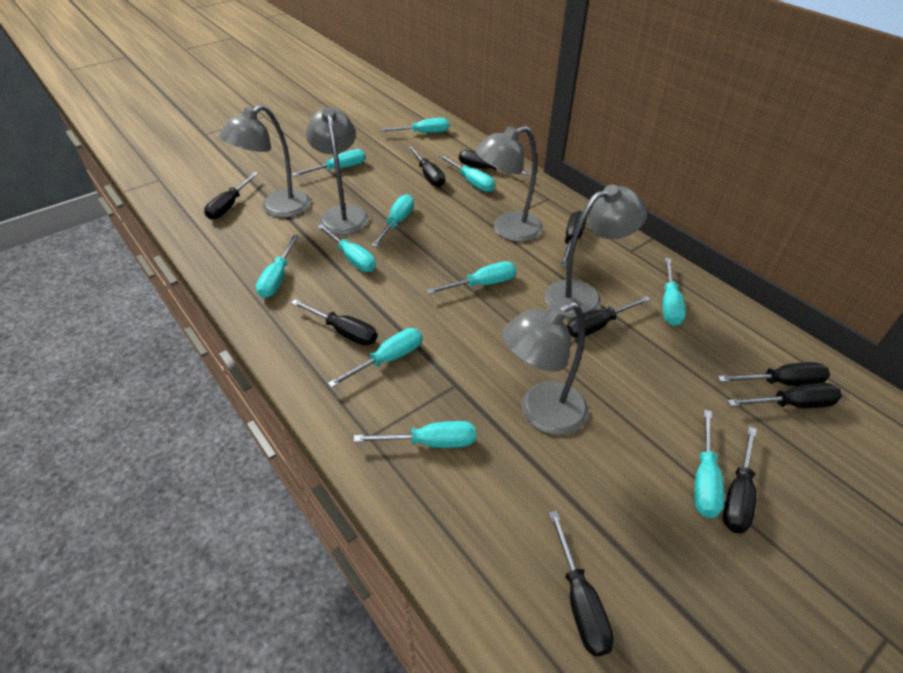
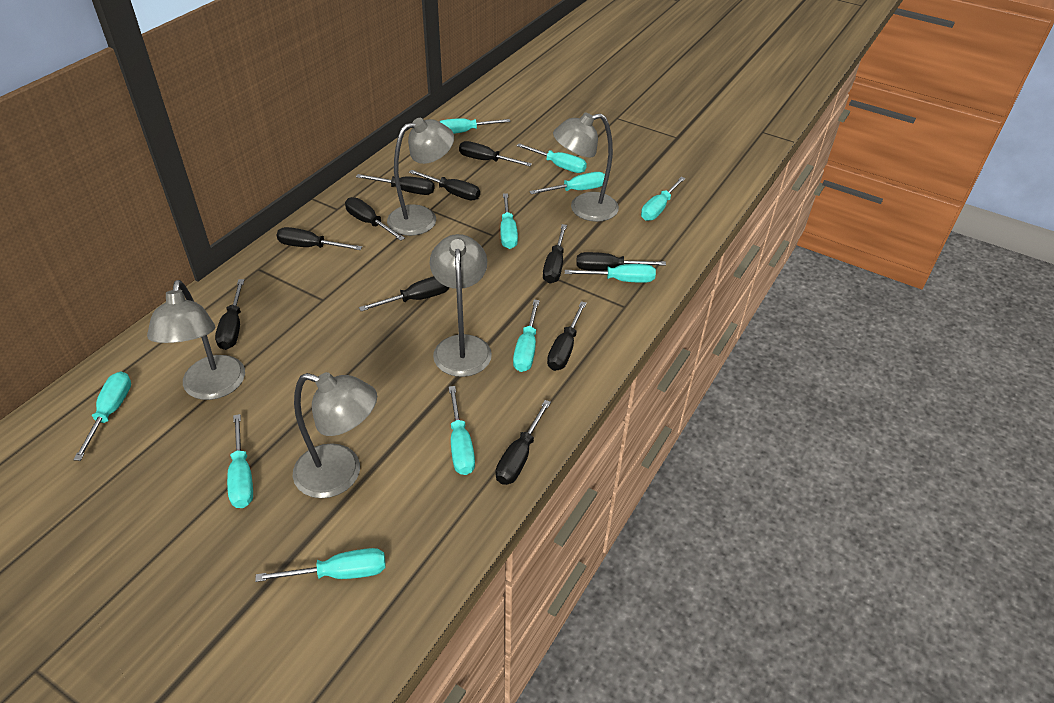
black screwdriver: 10 -> 11

